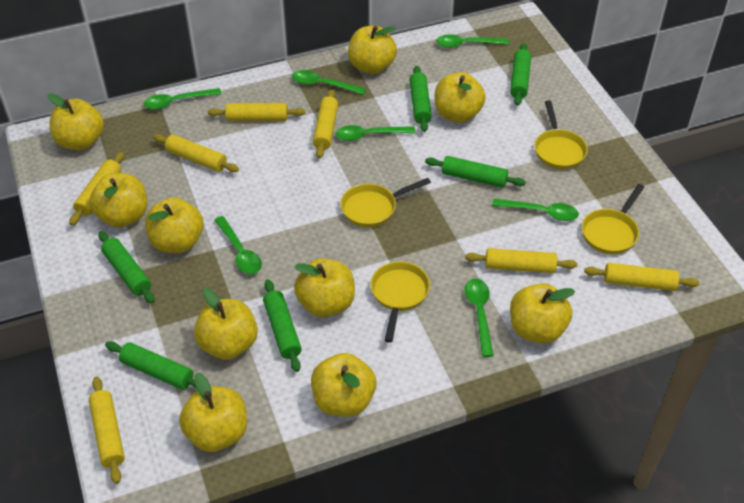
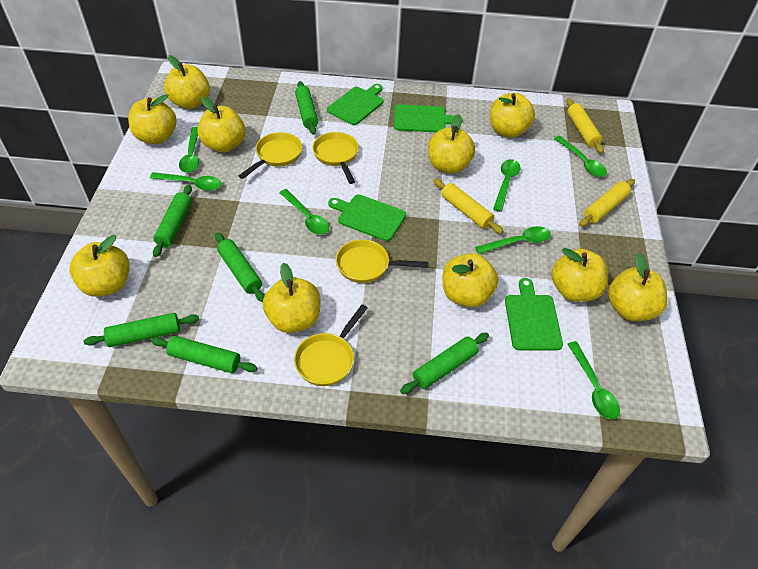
green cutting board: 0 -> 4
yellow rolling pin: 7 -> 3

